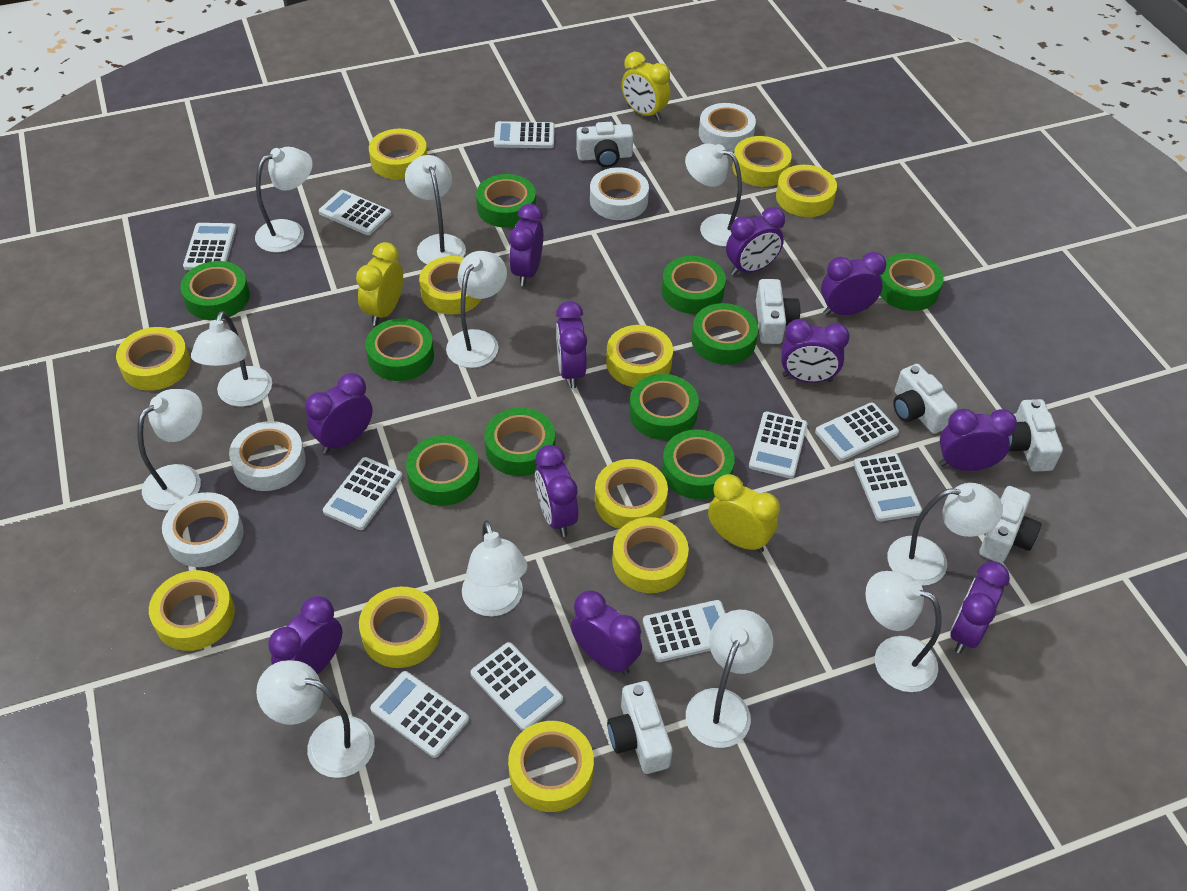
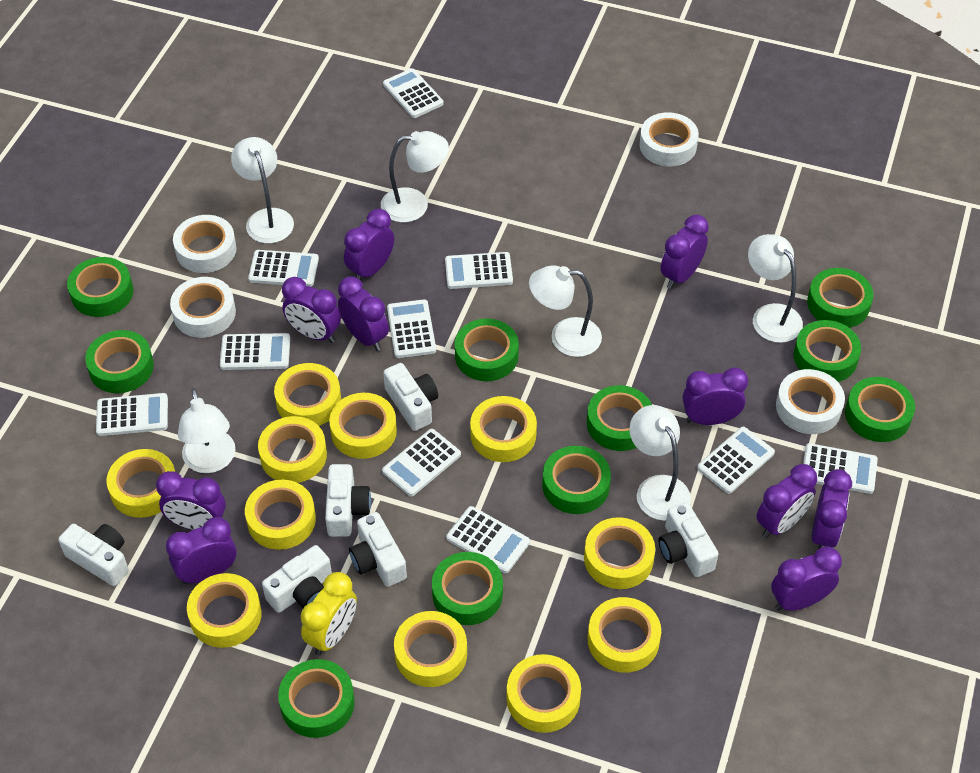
purple clock: 11 -> 10
white lamp: 11 -> 6
yellow clock: 3 -> 1

